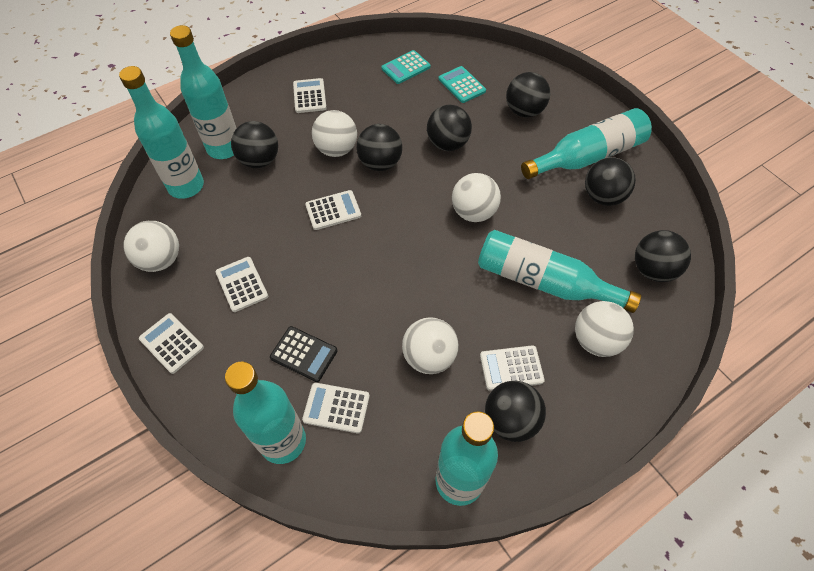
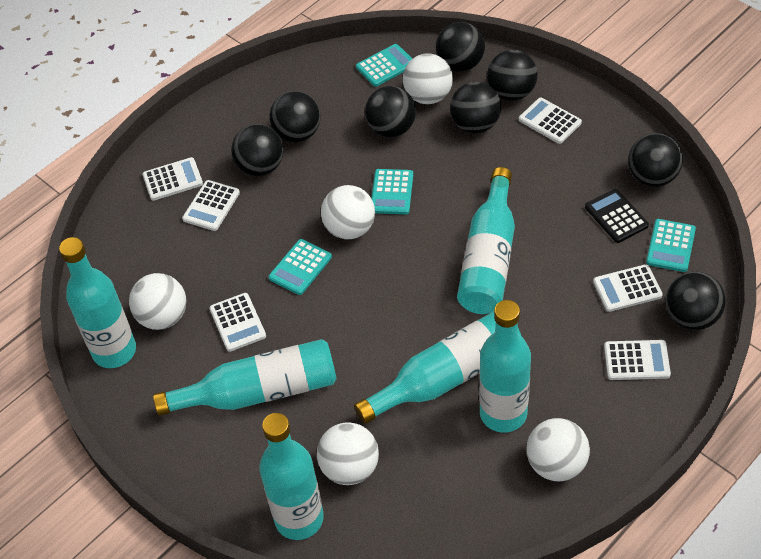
black ball: 7 -> 8
turquoise calculator: 2 -> 4

